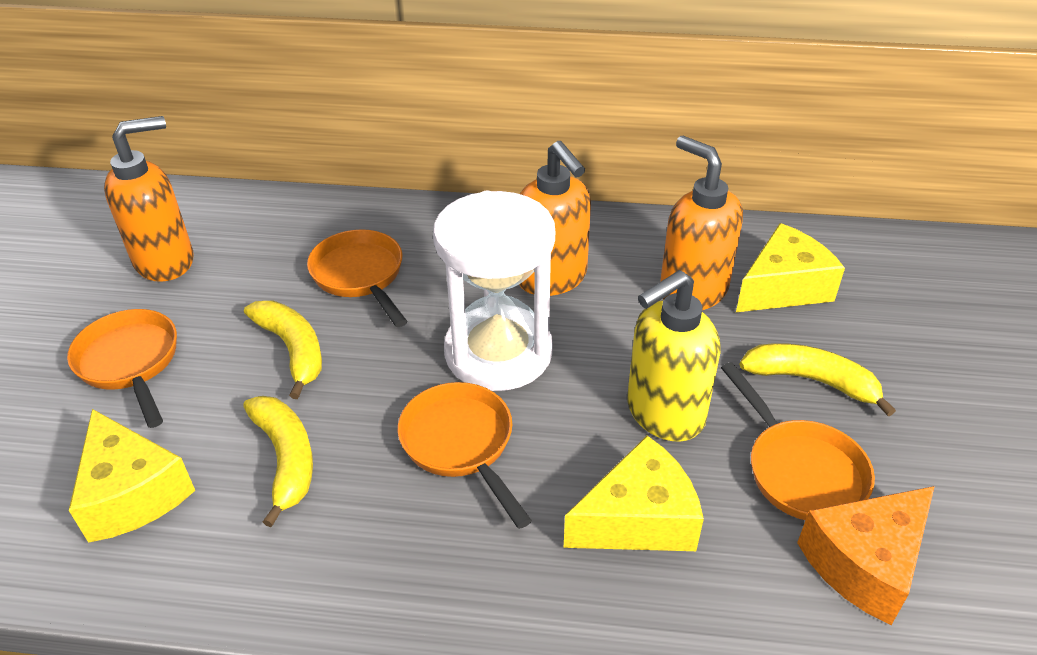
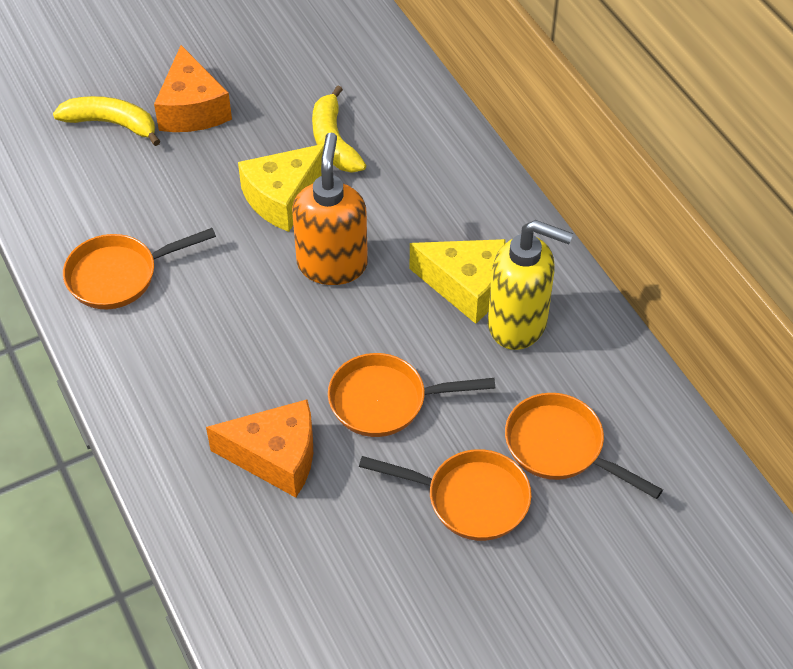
orange cheese: 1 -> 2
orange soap dispenser: 3 -> 1
white hourglass: 1 -> 0
yellow banana: 3 -> 2
yellow cheese: 3 -> 2

